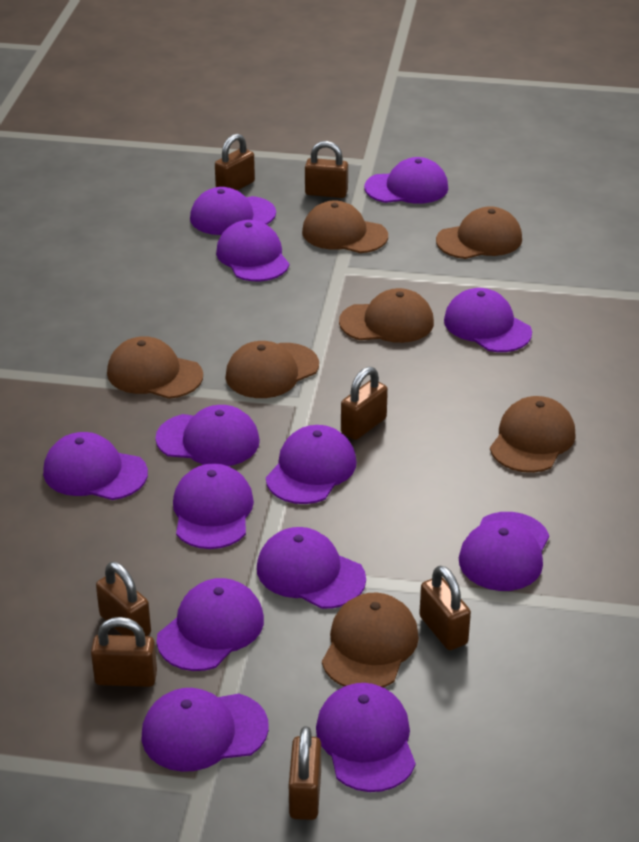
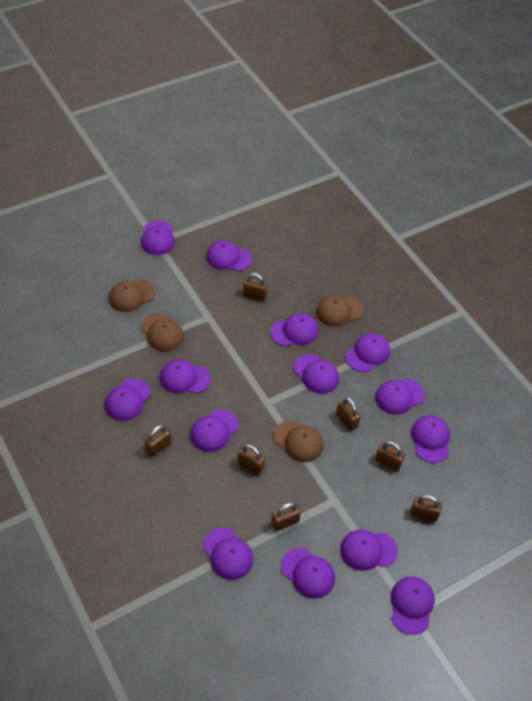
brown cap: 7 -> 4
purple cap: 13 -> 14

